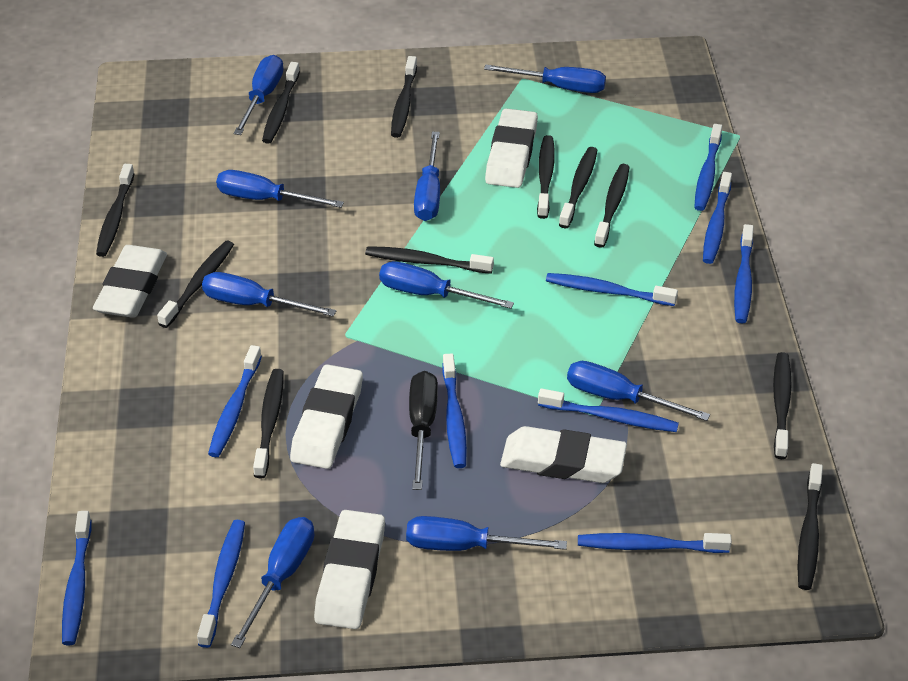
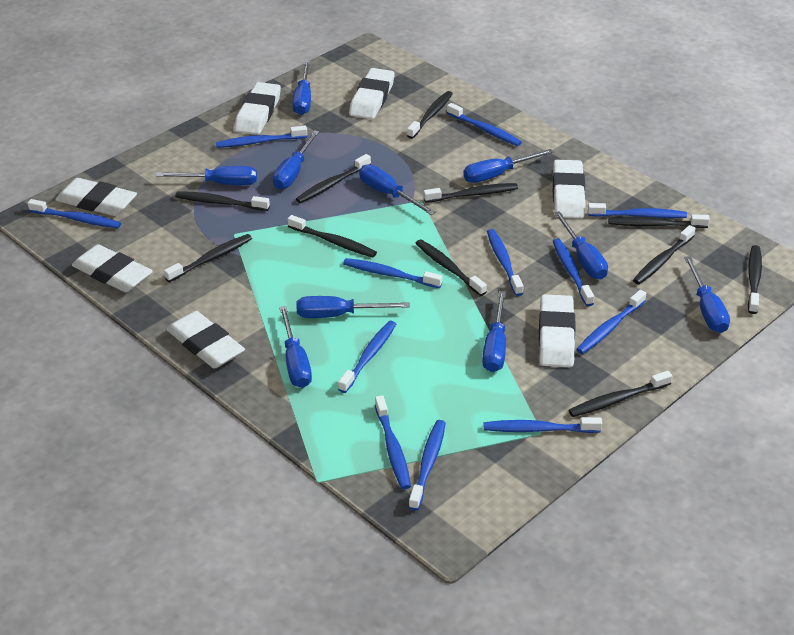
black screwdriver: 1 -> 0
blue screwdriver: 9 -> 10
blue toothbrush: 10 -> 12
white eraser: 5 -> 7

